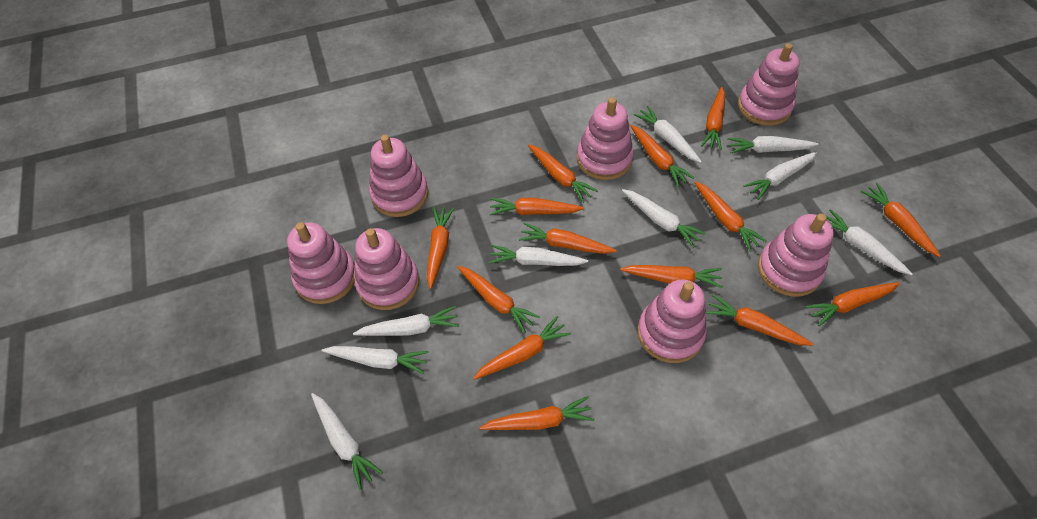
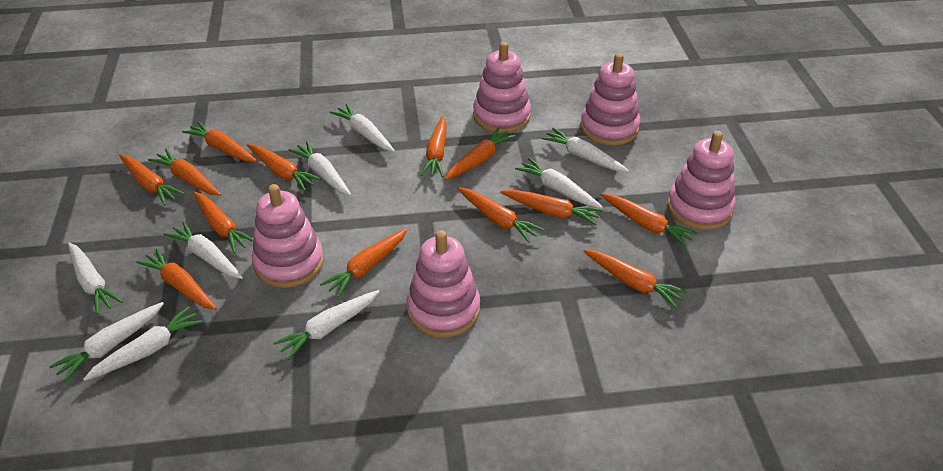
orange carrot: 14 -> 13
pink stacking toy: 7 -> 5

